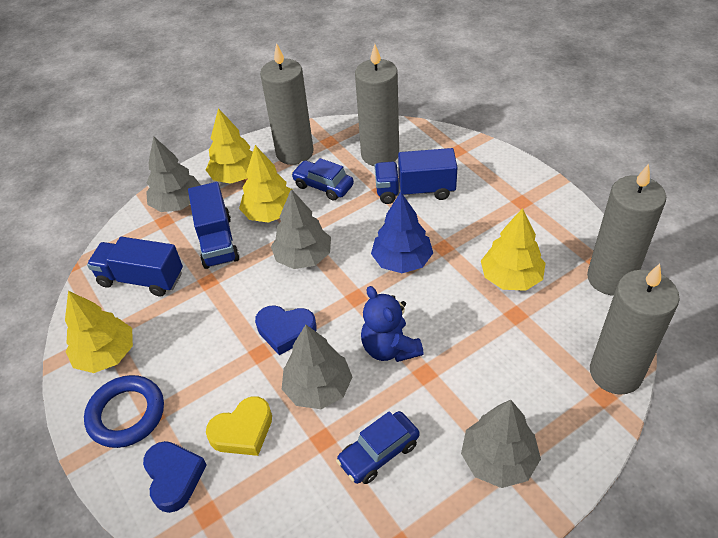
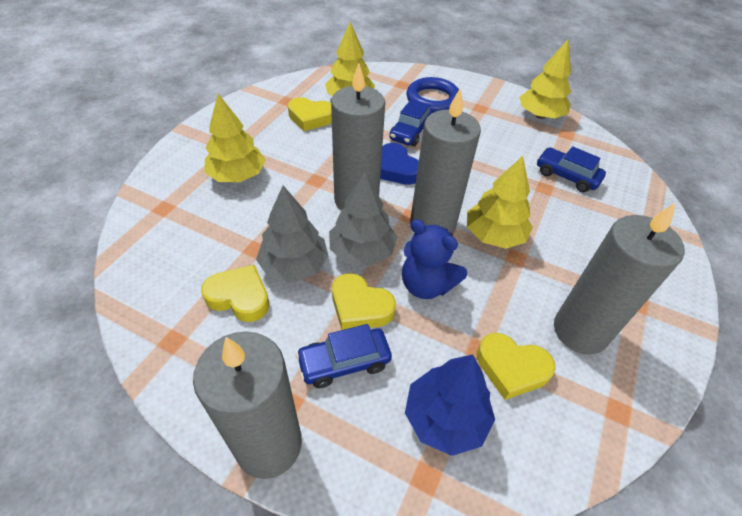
blue car: 2 -> 3
blue heart: 2 -> 1
blue truck: 3 -> 0
grey tree: 4 -> 2
yellow heart: 1 -> 4

